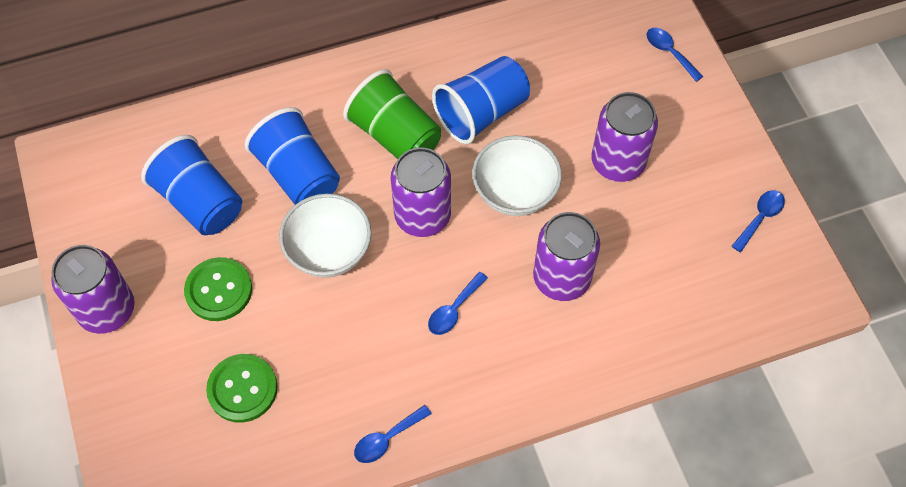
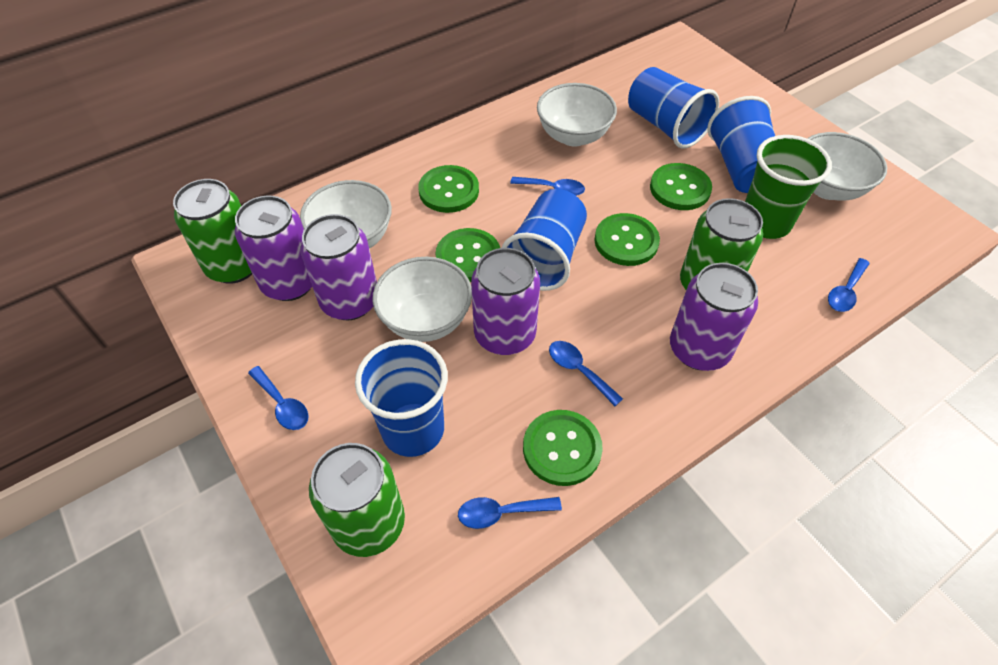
blue cup: 3 -> 4
blue spoon: 4 -> 5
green button: 2 -> 5
green can: 0 -> 3
white bowl: 2 -> 4

